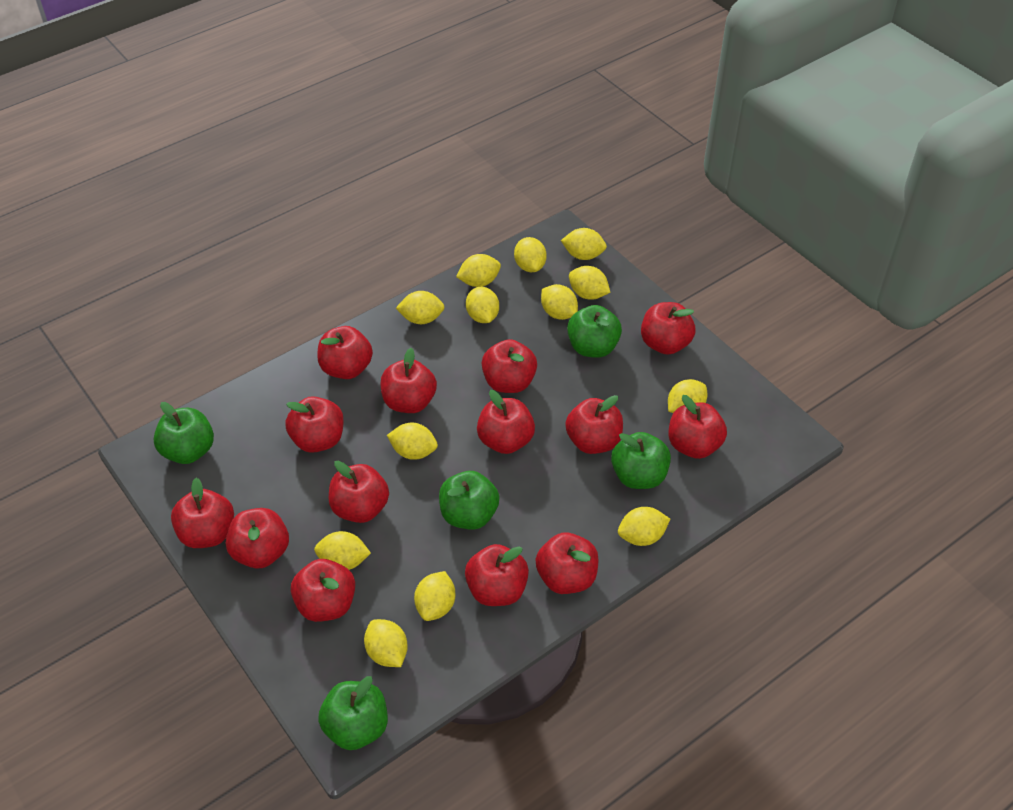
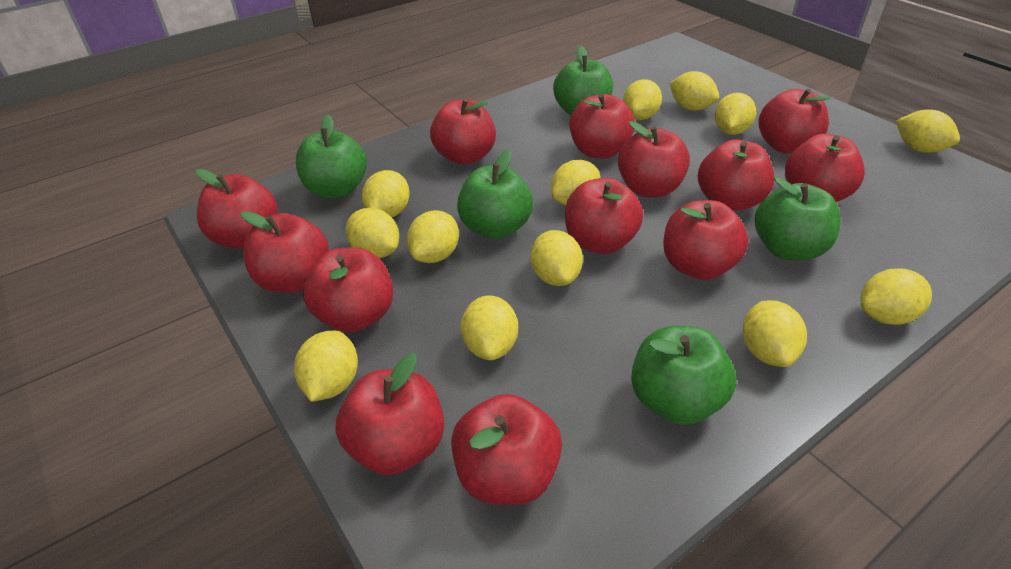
red apple: 14 -> 13

